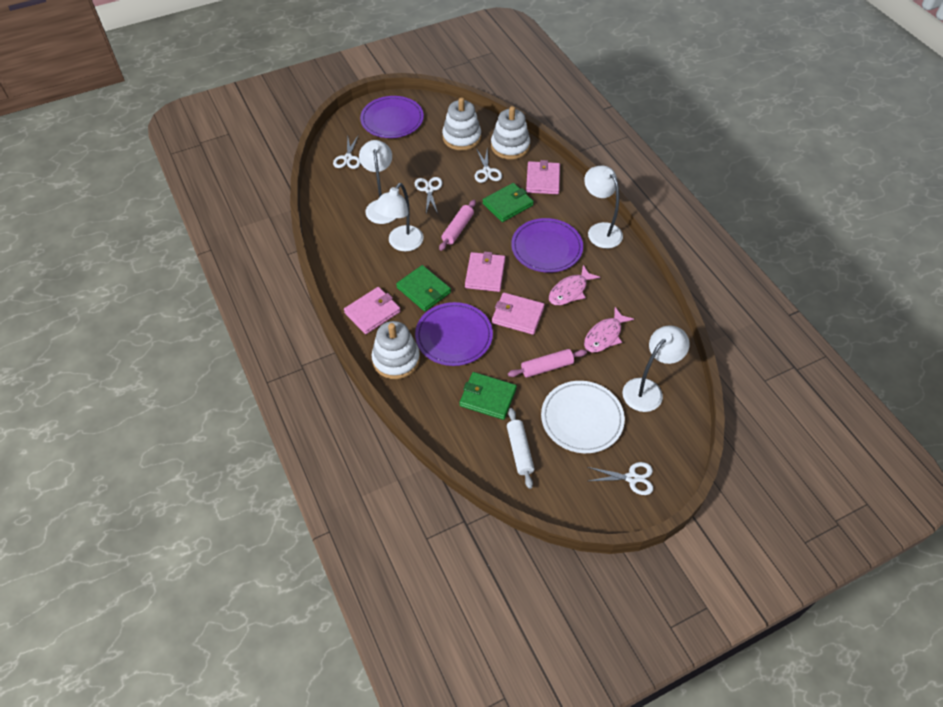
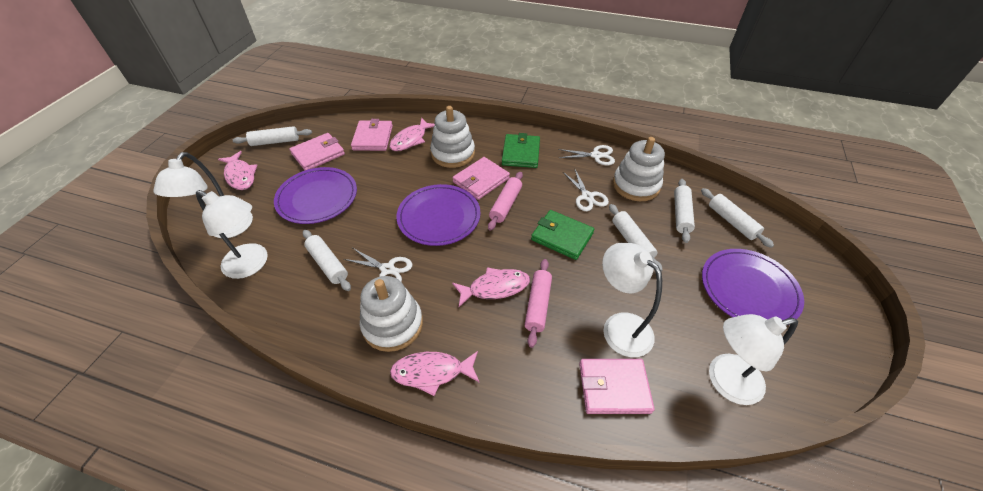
green wallet: 3 -> 2
pink fish: 2 -> 4
white plate: 1 -> 0
white rolling pin: 1 -> 5
white scissors: 4 -> 3

